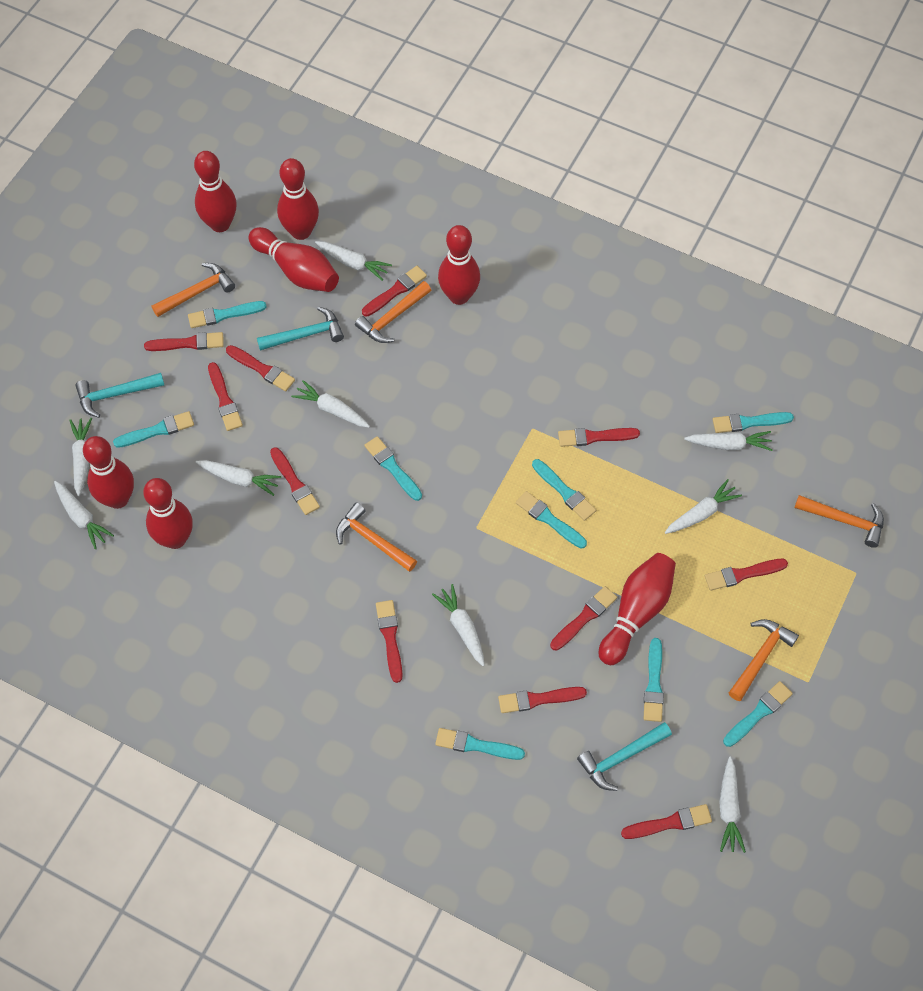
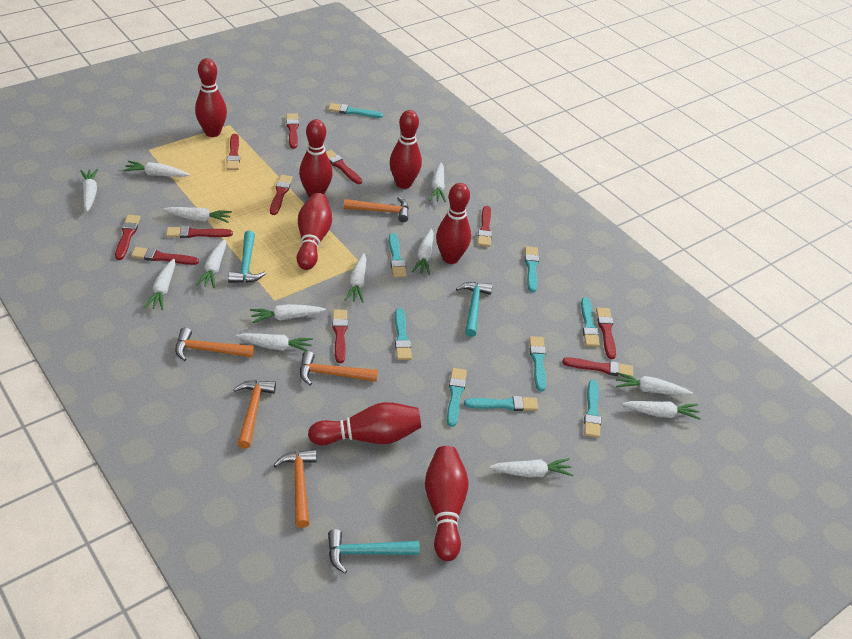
white carrot: 9 -> 13

